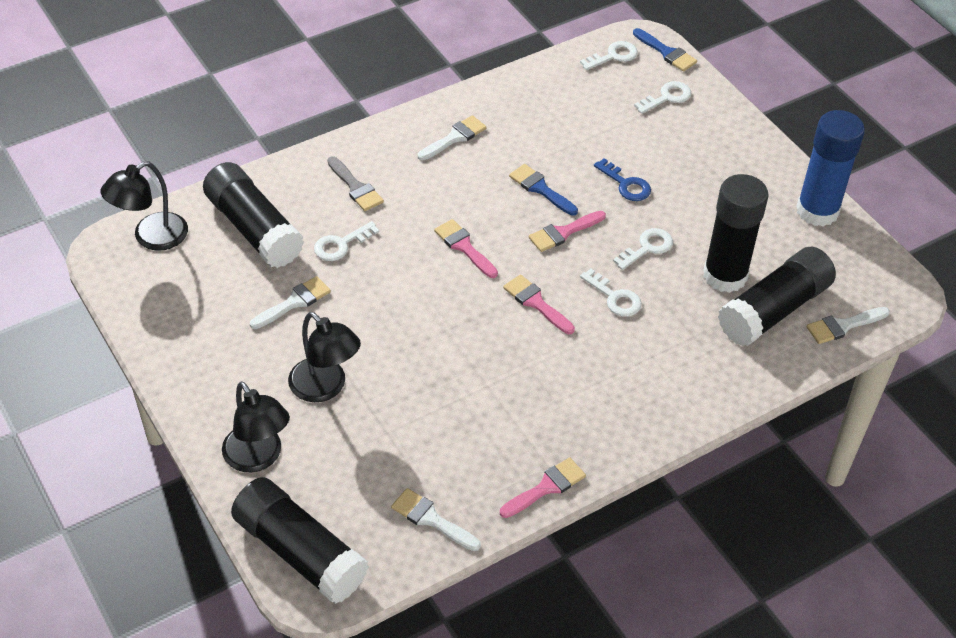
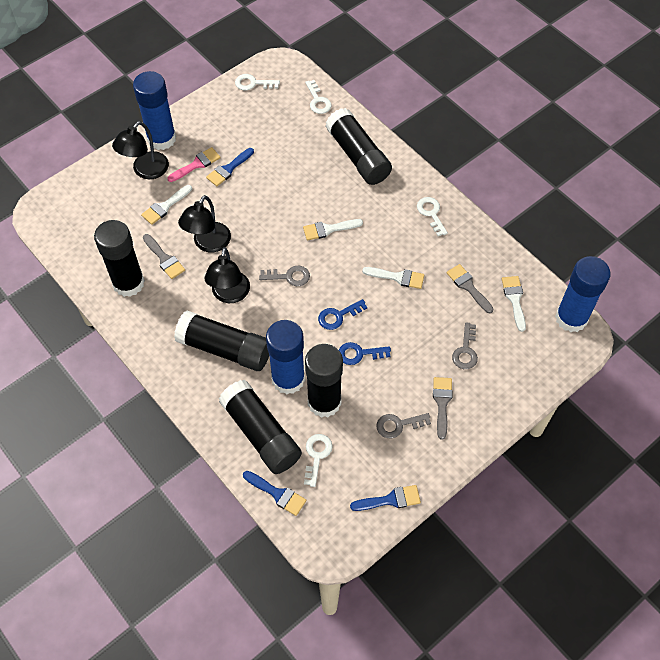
black glue stick: 4 -> 5
blue brush: 2 -> 3
blue glue stick: 1 -> 3
blue key: 1 -> 2
grey brush: 1 -> 3
grey key: 0 -> 3
pink brush: 4 -> 1
white key: 5 -> 4

